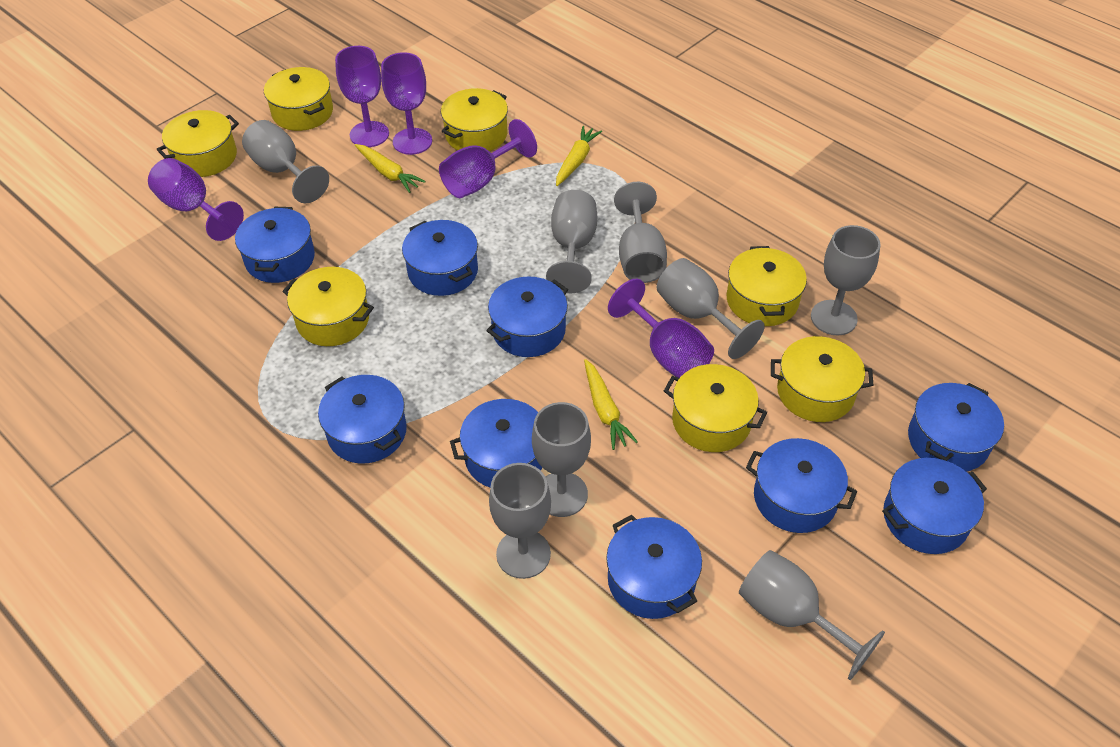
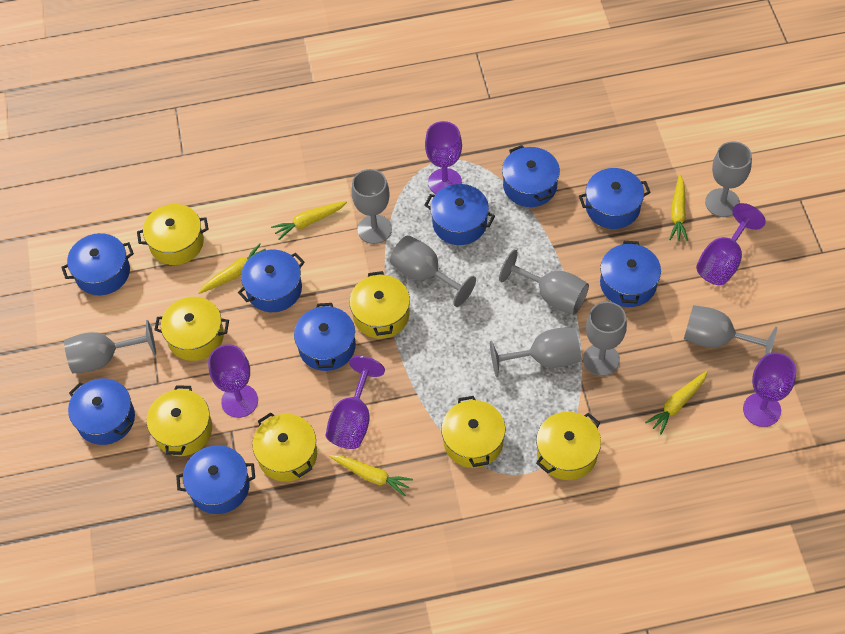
yellow carrot: 3 -> 5

